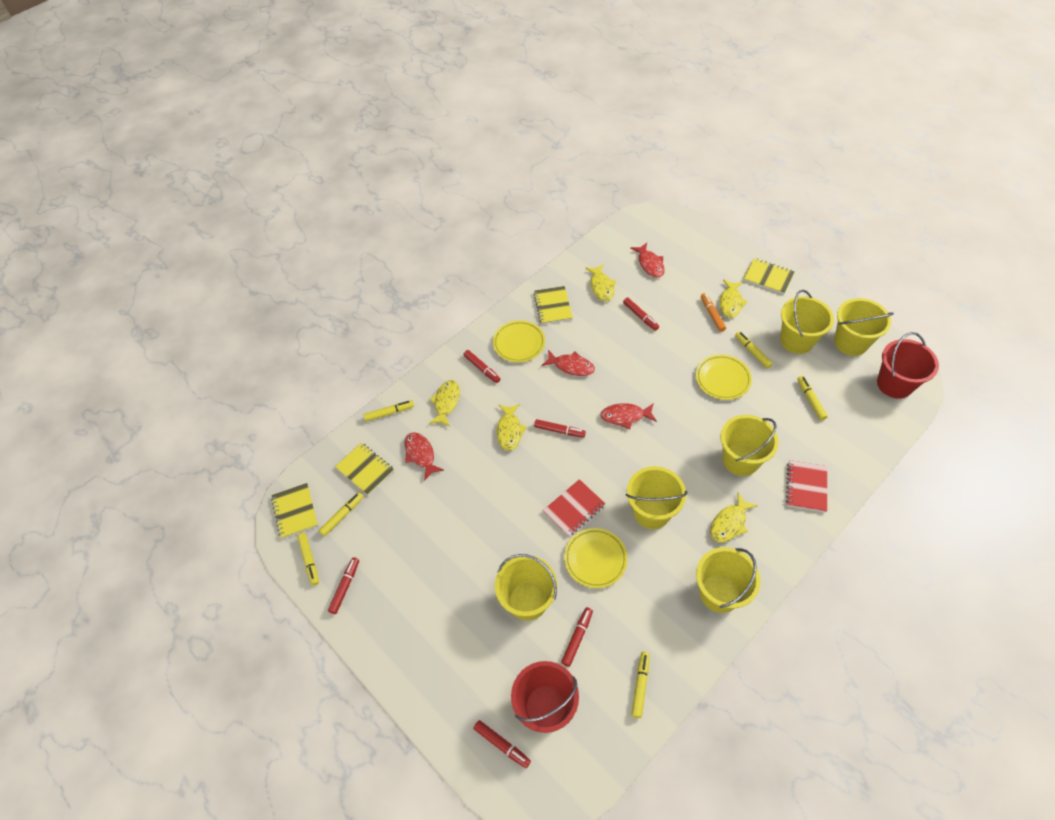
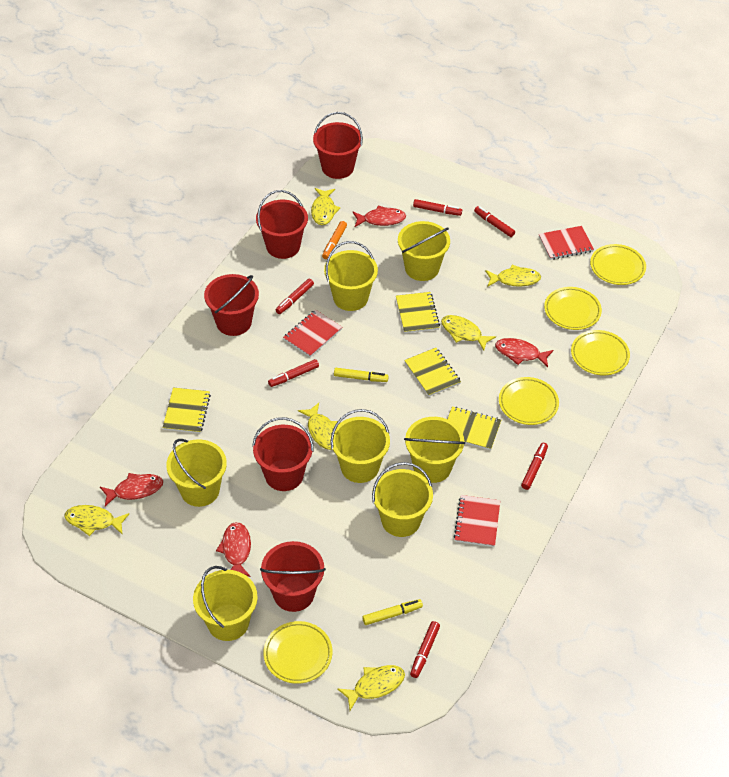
red bucket: 2 -> 5
red notebook: 2 -> 3
yellow bucket: 6 -> 7
yellow fish: 5 -> 6
yellow marker: 6 -> 2
yellow plate: 3 -> 5

